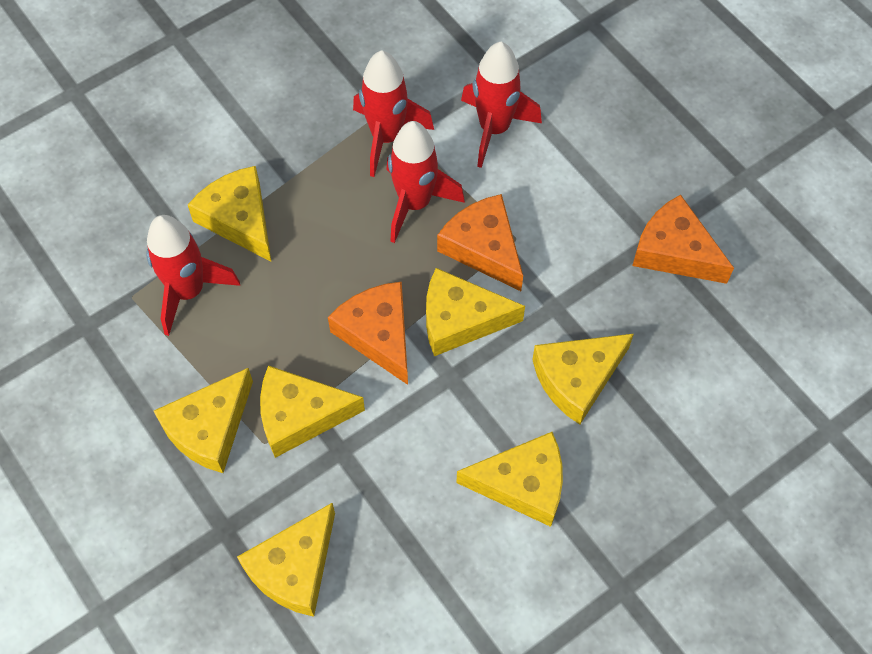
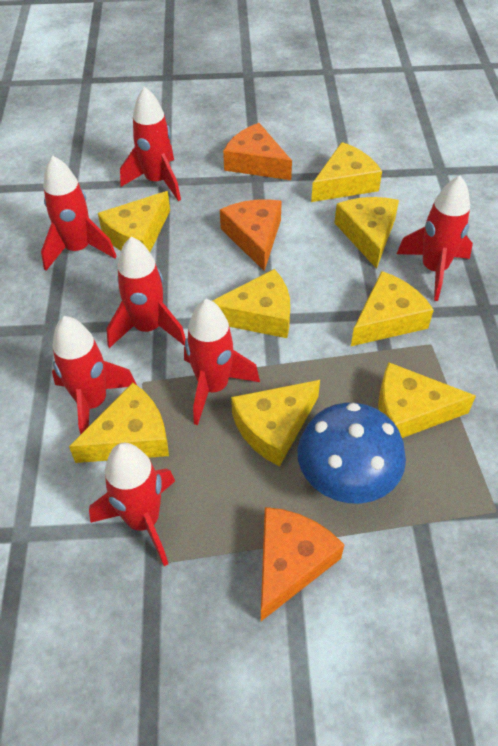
blue mushroom: 0 -> 1
red rocket: 4 -> 7
yellow cheese: 7 -> 8

